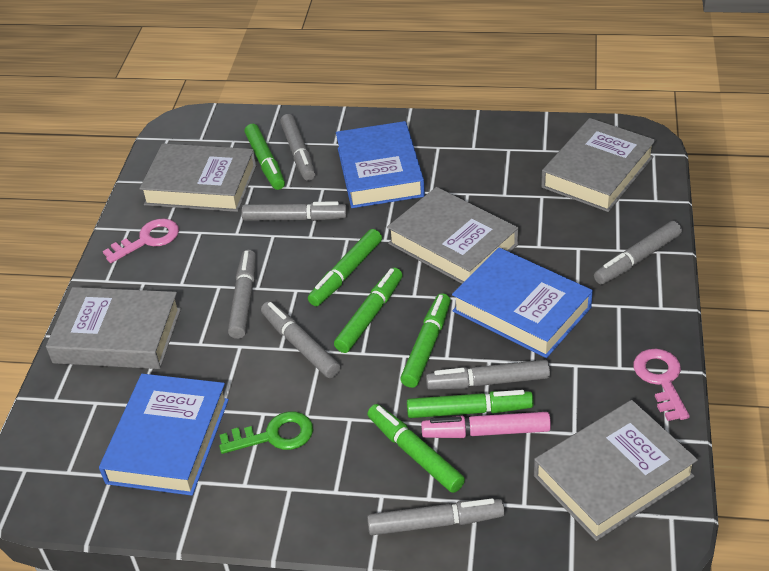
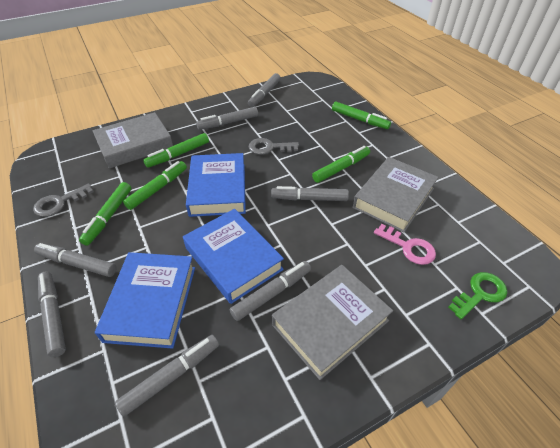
green marker: 6 -> 5
grey book: 5 -> 3
grey key: 0 -> 2
pink key: 2 -> 1
pink marker: 1 -> 0

